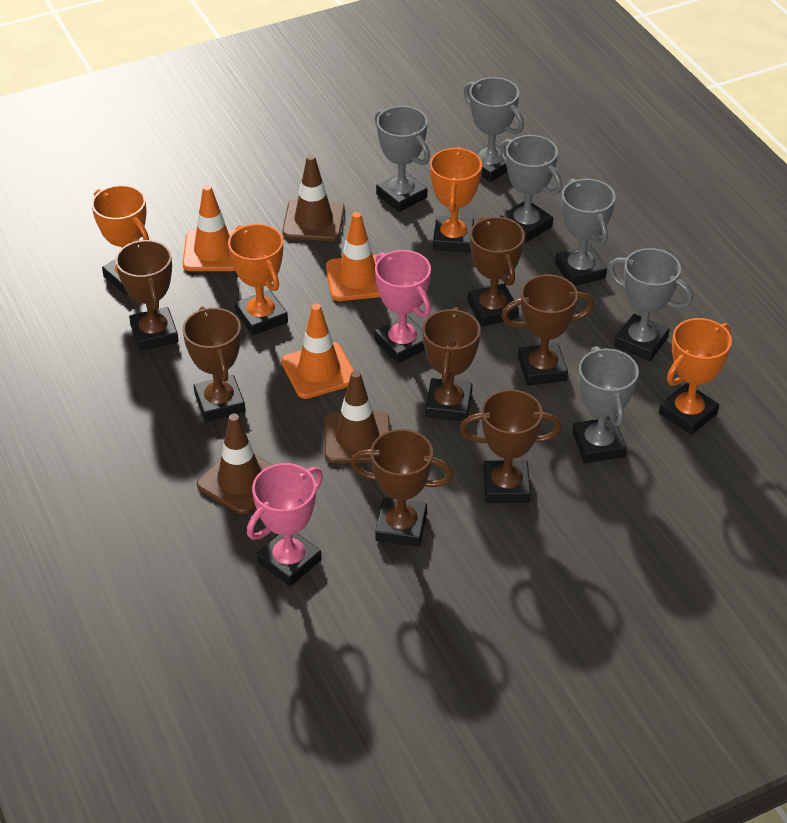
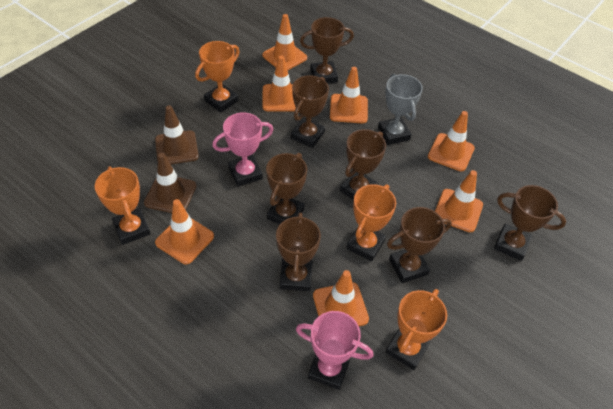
brown traffic cone: 3 -> 2
grey trophy: 6 -> 1
orange traffic cone: 3 -> 7

